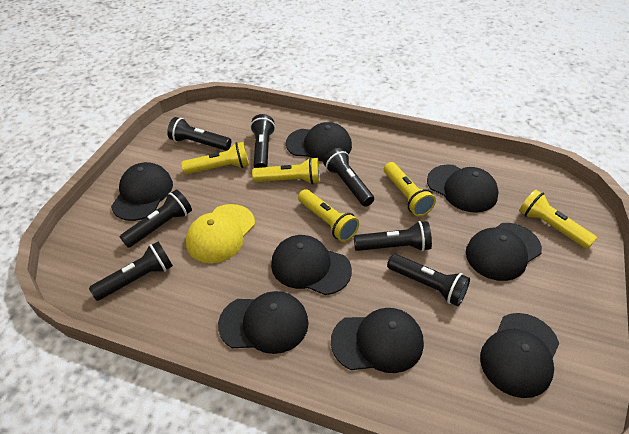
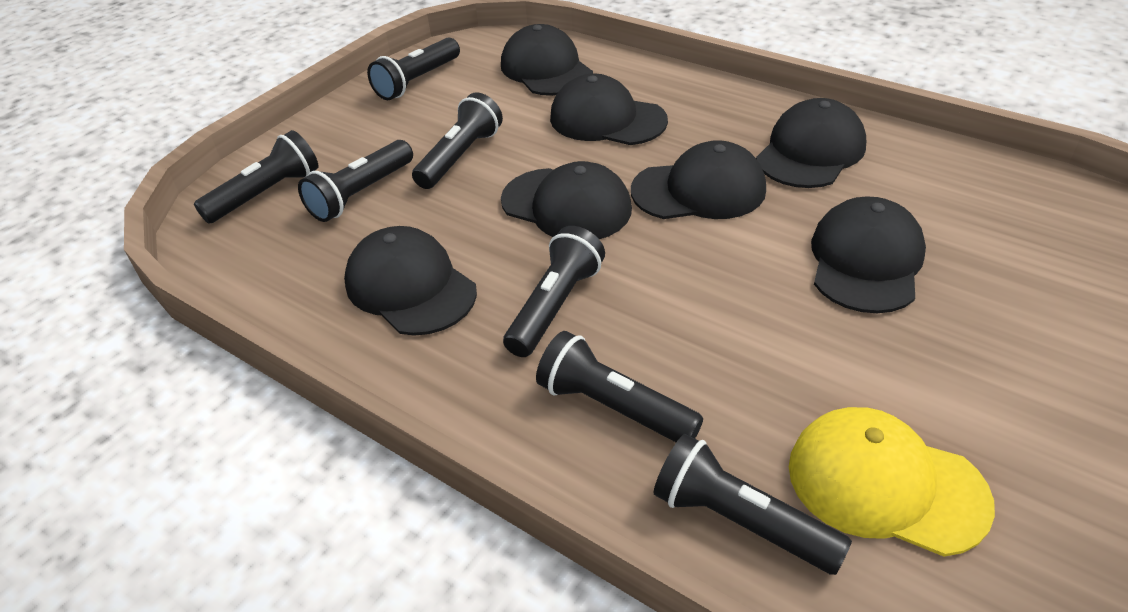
black cap: 8 -> 7
yellow flashlight: 5 -> 0

